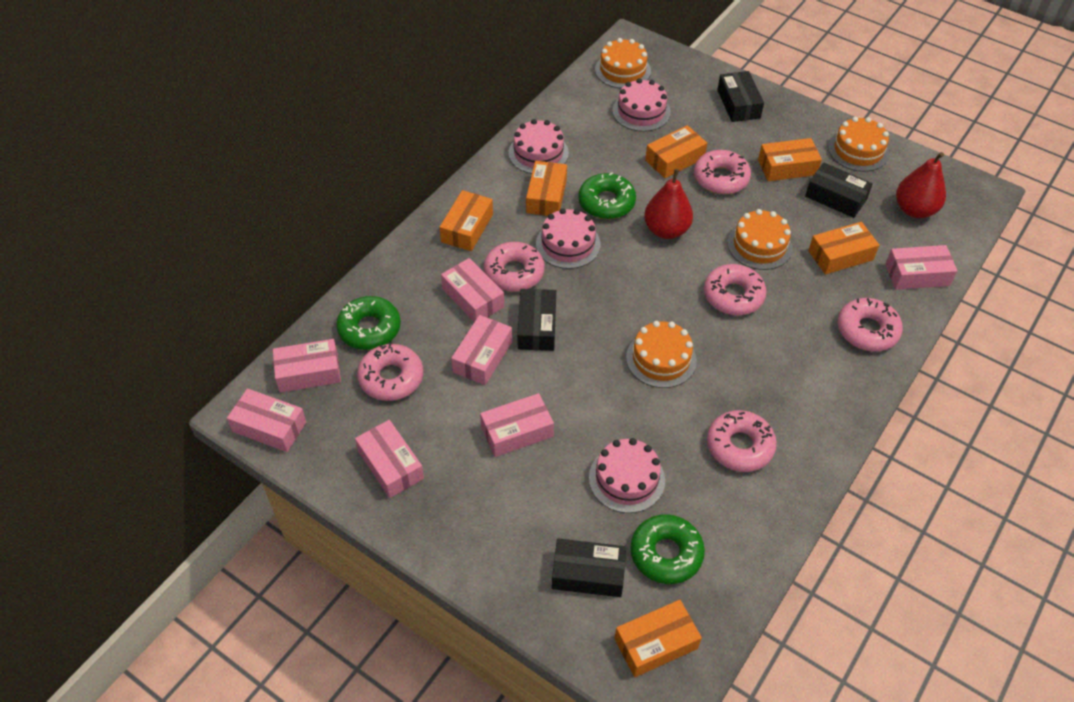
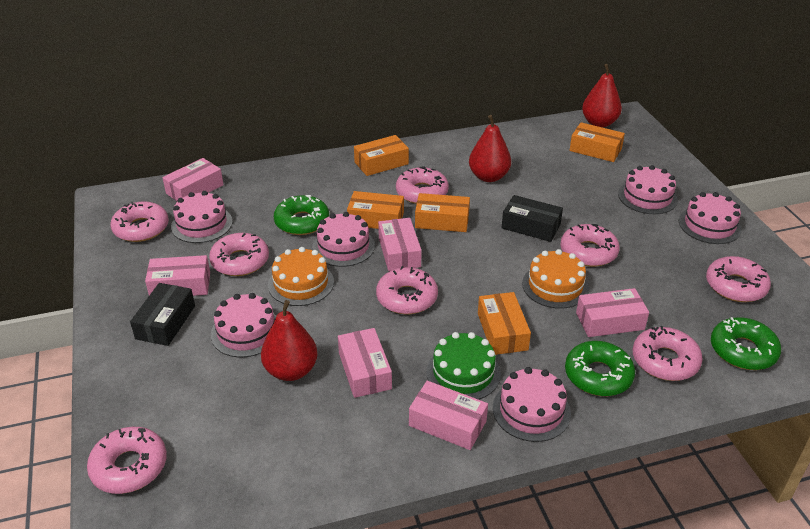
black box: 4 -> 2
green cake: 0 -> 1
orange box: 6 -> 5
orange cake: 4 -> 2
pink box: 7 -> 6
pink cake: 4 -> 6
pink donut: 6 -> 8
red pear: 2 -> 3

